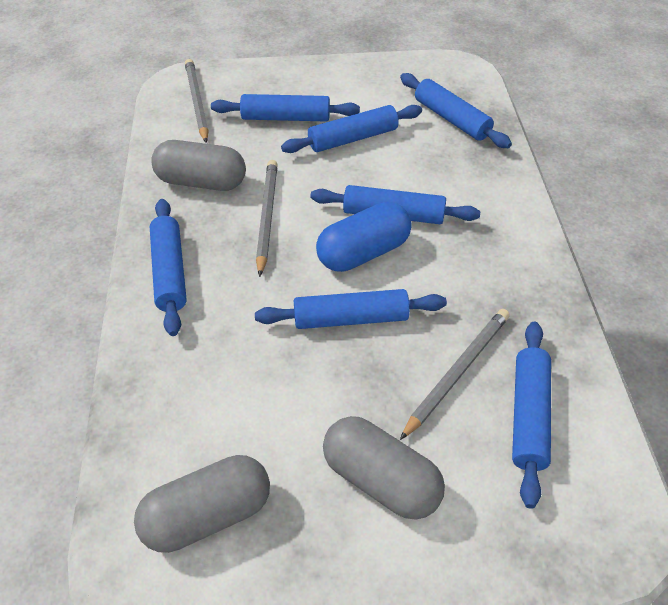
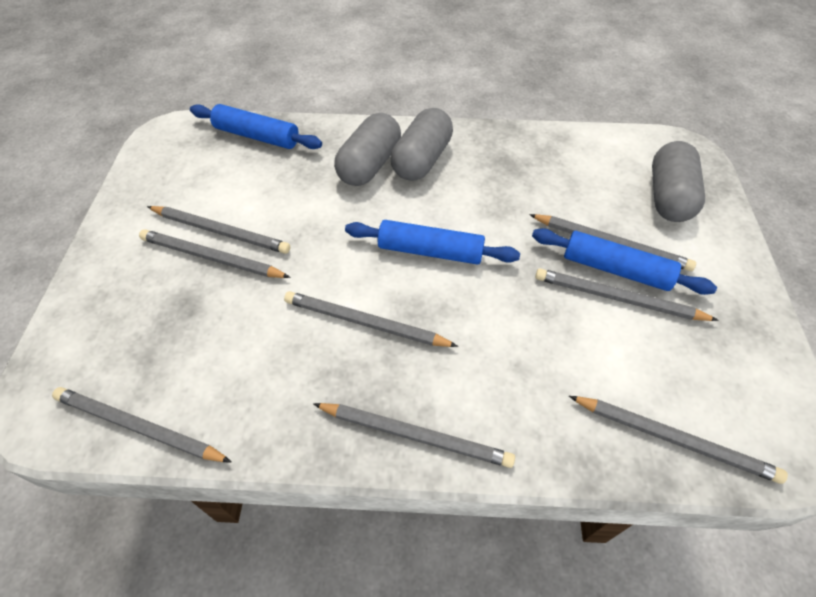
blue capsule: 1 -> 0
blue rolling pin: 7 -> 3
grey pencil: 3 -> 8

